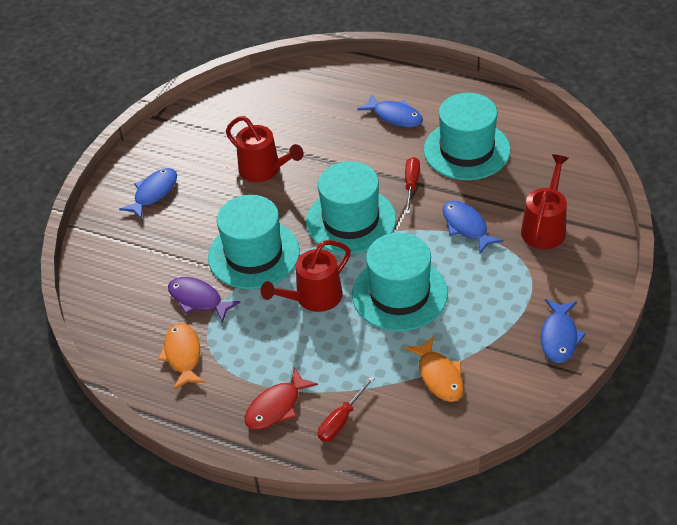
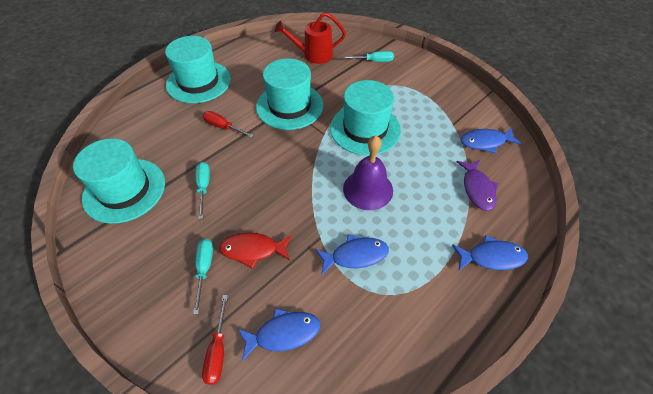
orange fish: 2 -> 0
purple bell: 0 -> 1
red watering can: 3 -> 1
turquoise screwdriver: 0 -> 3

